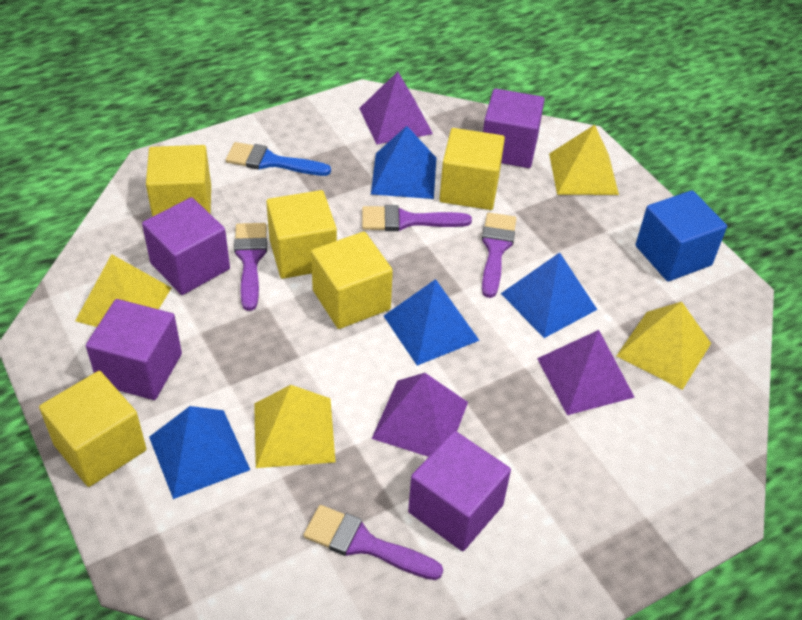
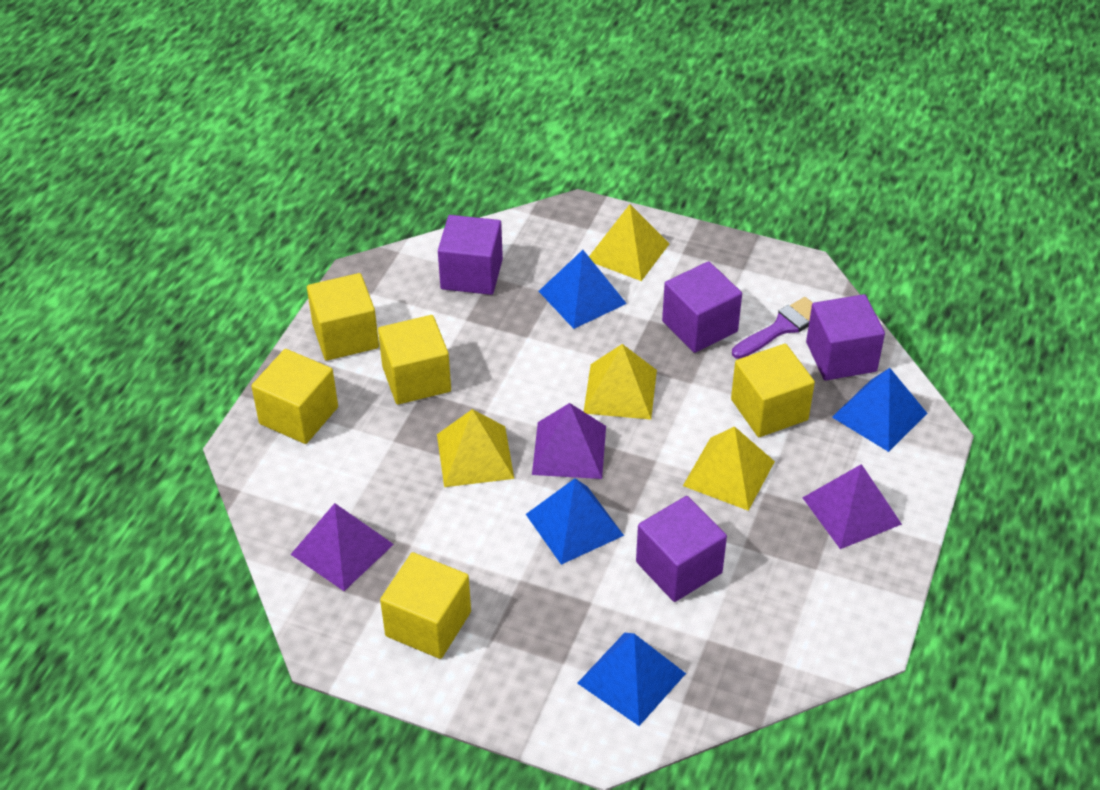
blue brush: 1 -> 0
blue cube: 1 -> 0
purple brush: 4 -> 1

